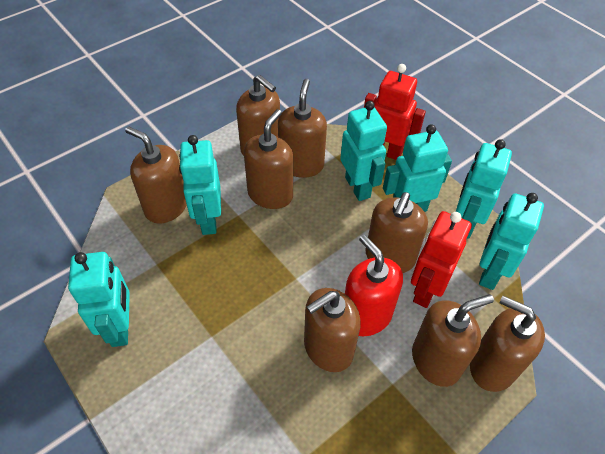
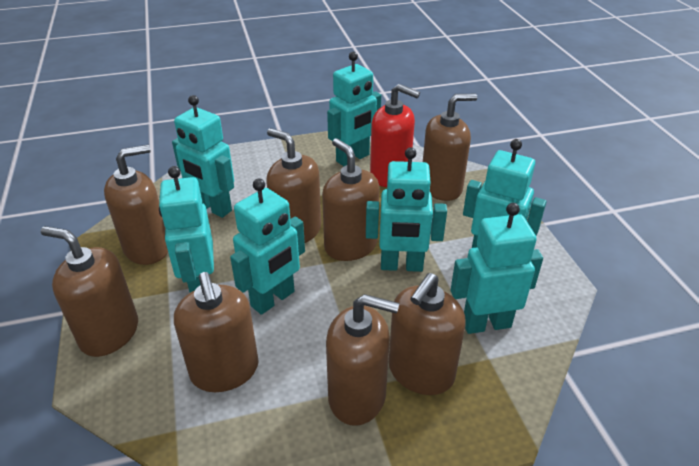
red robot: 2 -> 0
turquoise robot: 6 -> 7

